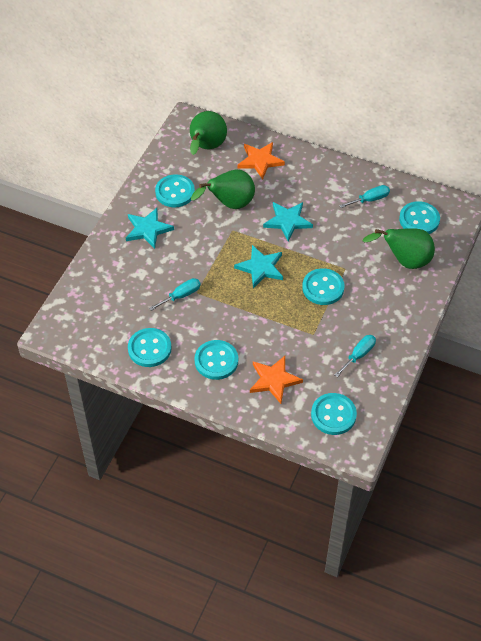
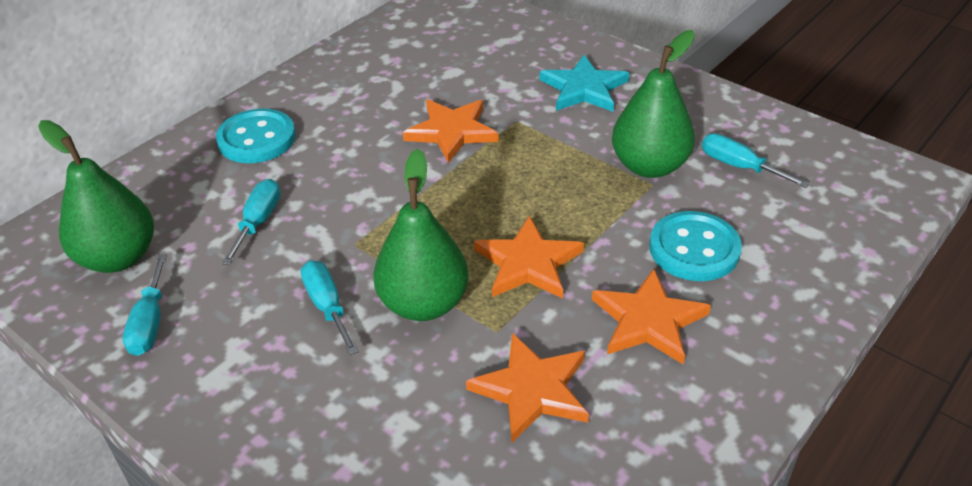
orange star: 2 -> 4
turquoise button: 6 -> 2
turquoise screwdriver: 3 -> 4
turquoise star: 3 -> 1

